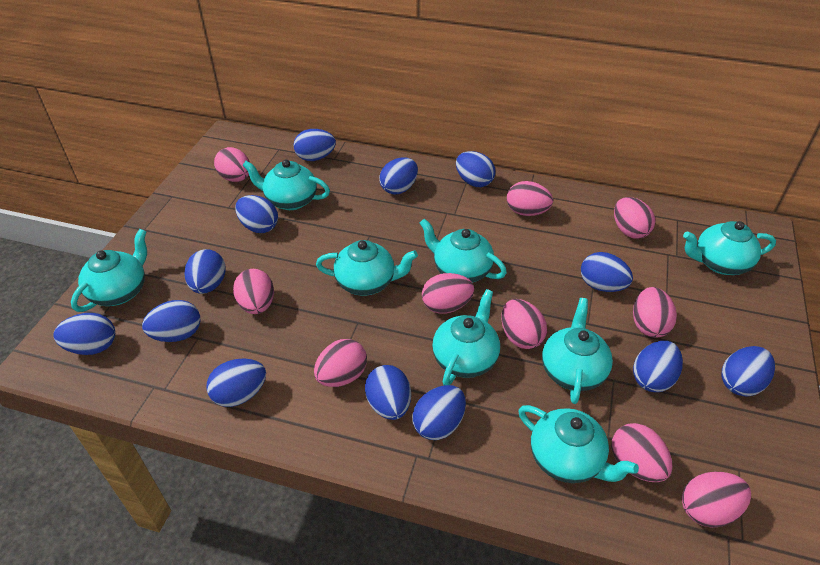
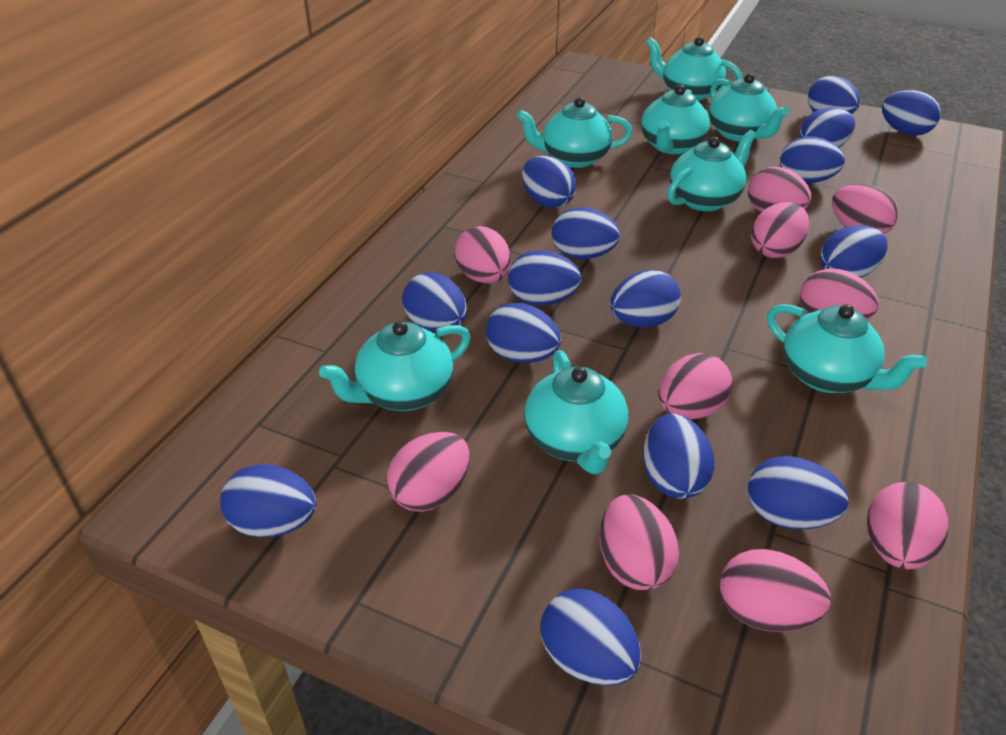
blue egg: 13 -> 15

